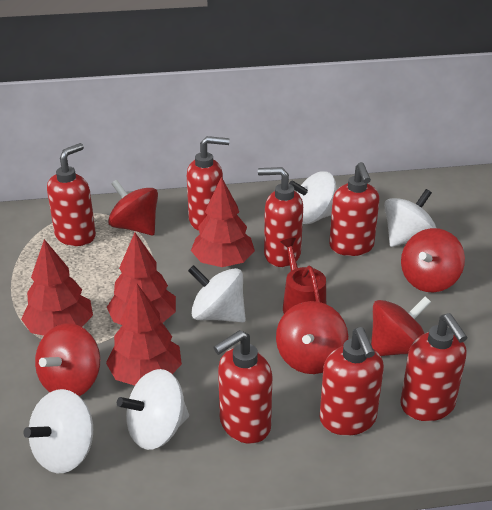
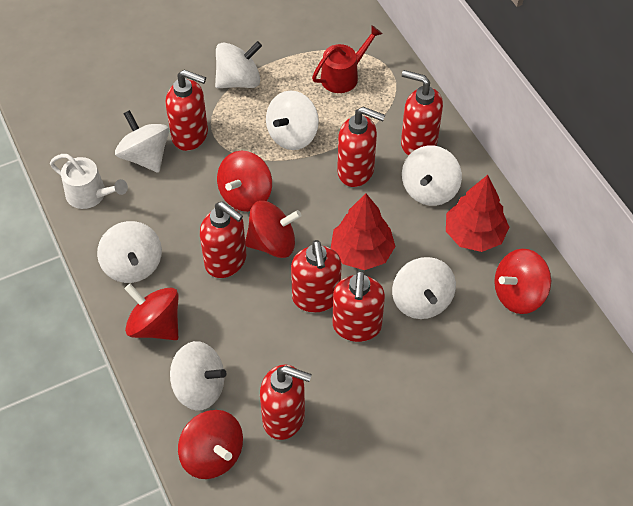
red tree: 4 -> 2
white spinning top: 5 -> 7
white watering can: 0 -> 1

